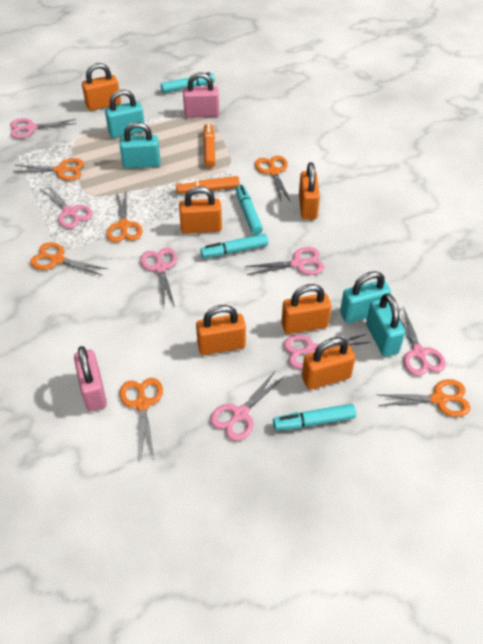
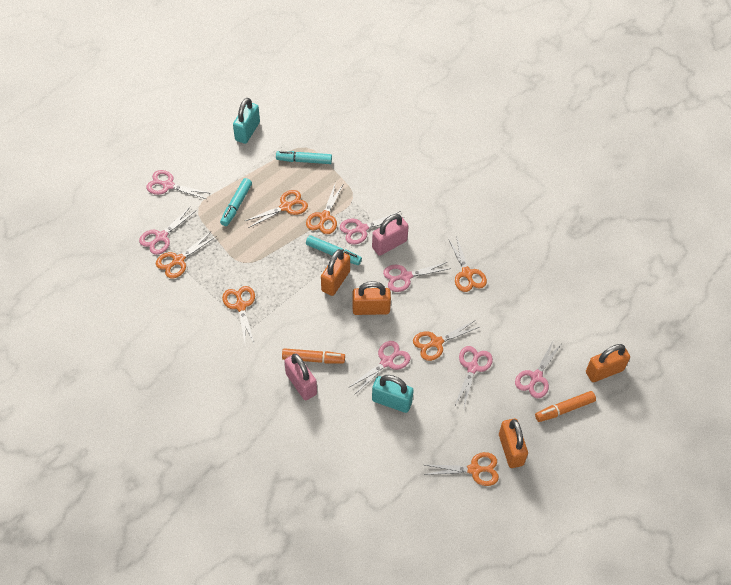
orange padlock: 6 -> 4
orange scissors: 6 -> 7
turquoise marker: 4 -> 3
turquoise padlock: 4 -> 2

